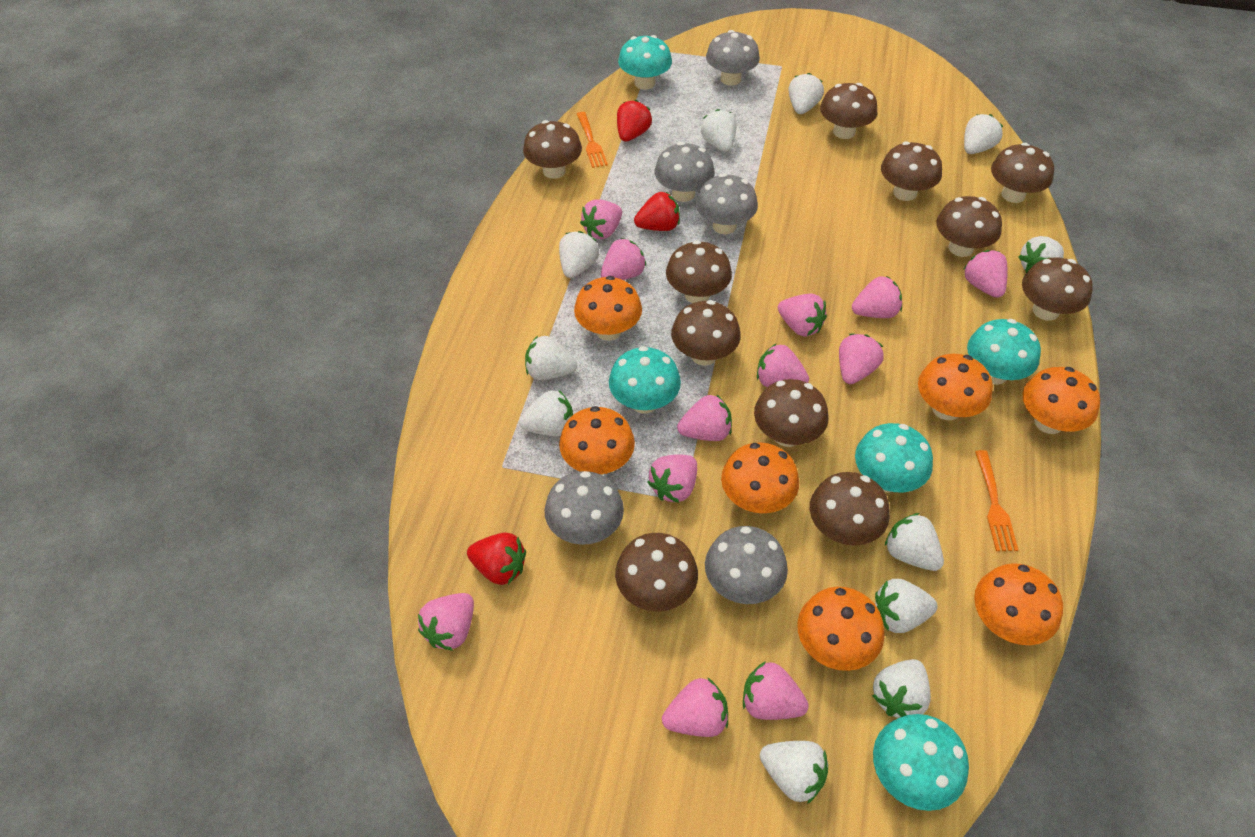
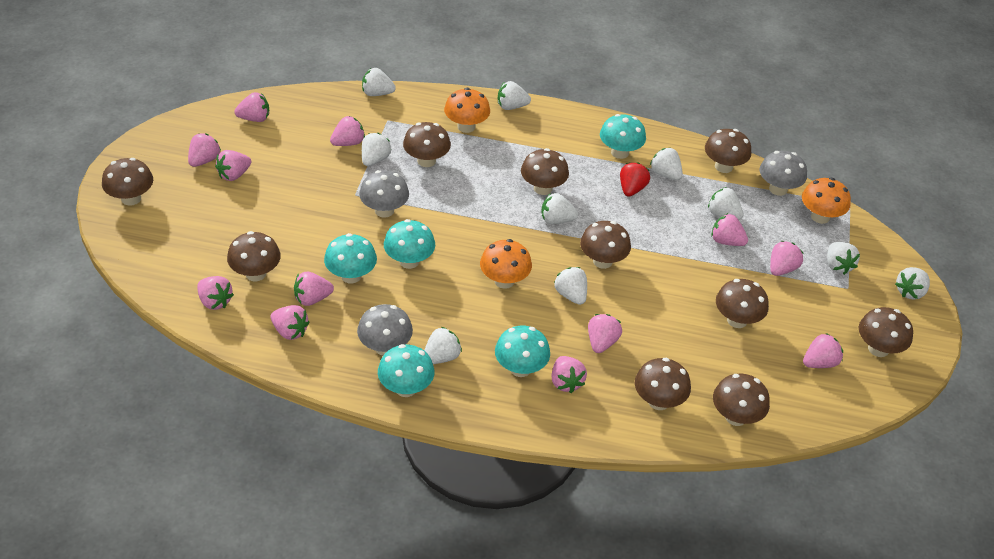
brown mushroom: 11 -> 10
grey mushroom: 5 -> 3
orange fork: 2 -> 0
orange mushroom: 7 -> 3
red strawberry: 3 -> 1
white strawberry: 11 -> 10

